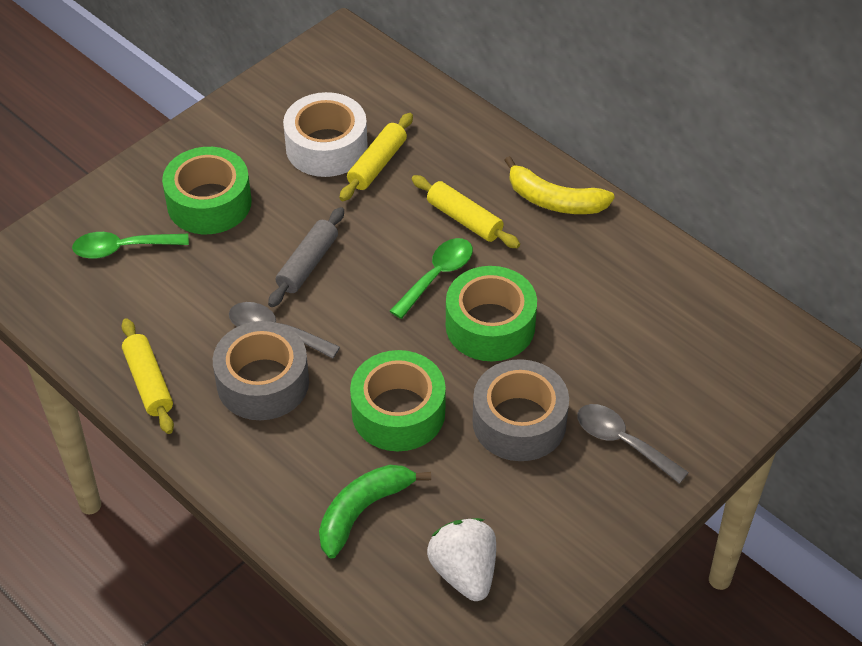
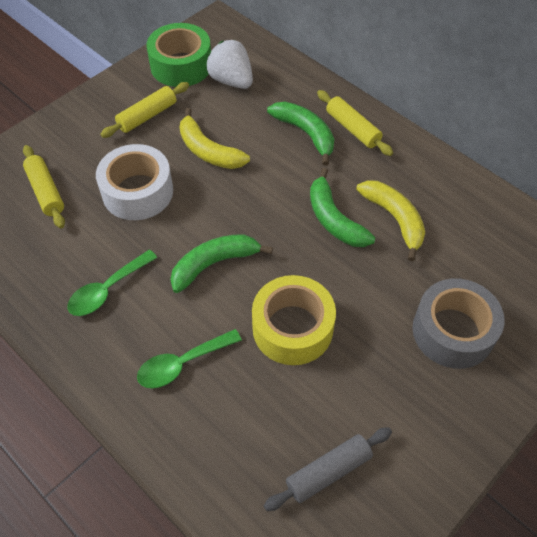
green banana: 1 -> 3
green tape: 3 -> 1
grey spoon: 2 -> 0
grey tape: 2 -> 1
yellow banana: 1 -> 2
yellow tape: 0 -> 1

